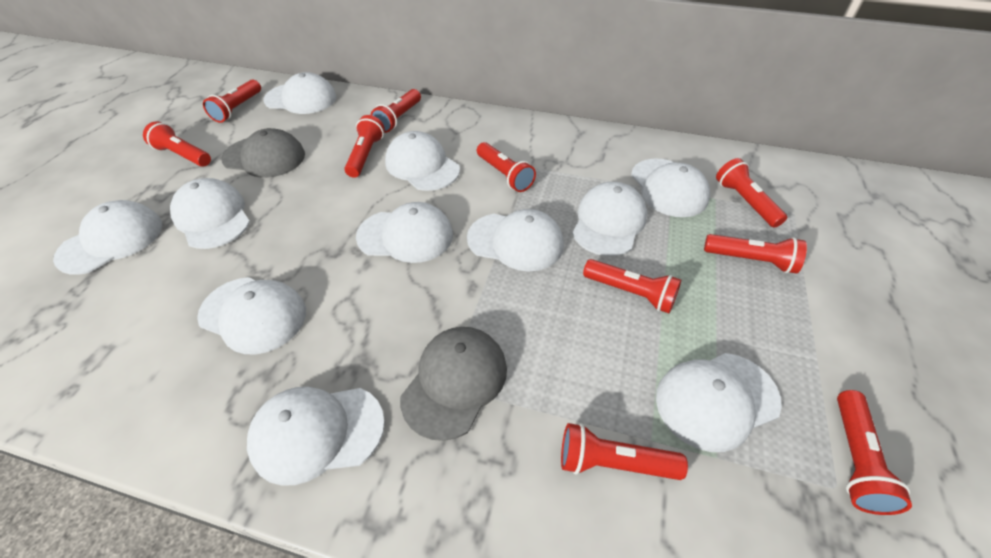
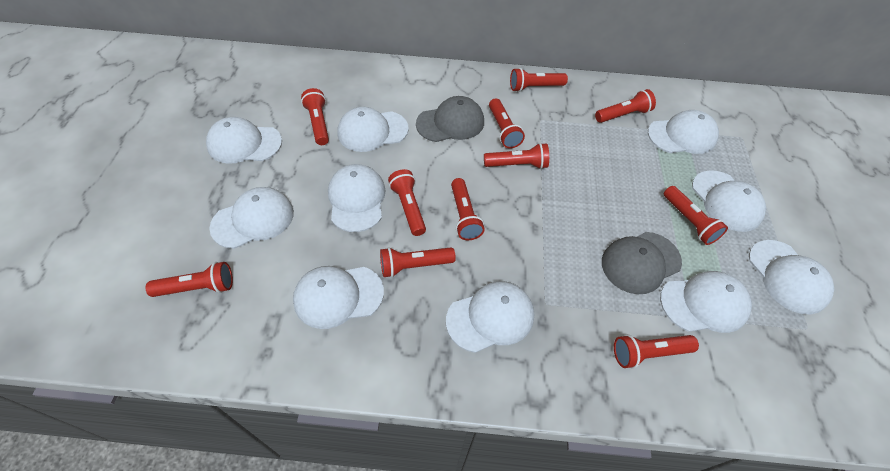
red flashlight: 10 -> 11
white cap: 11 -> 10

